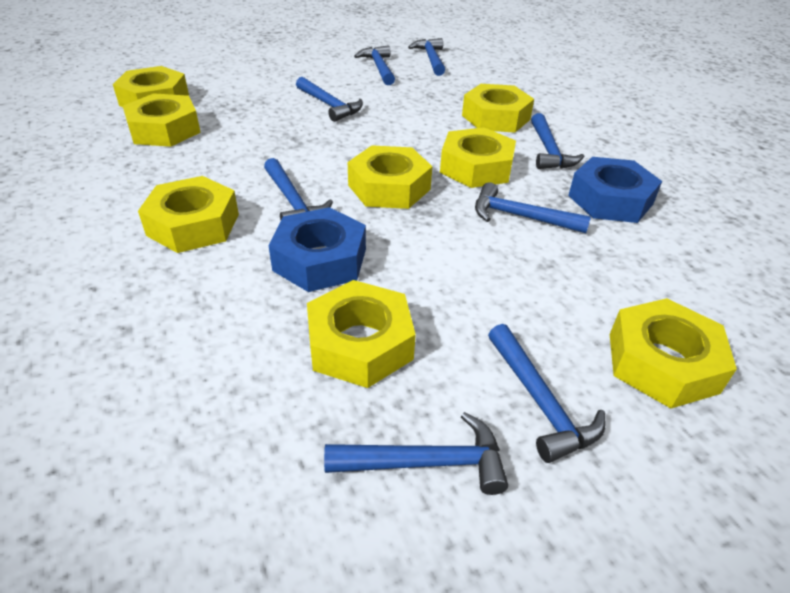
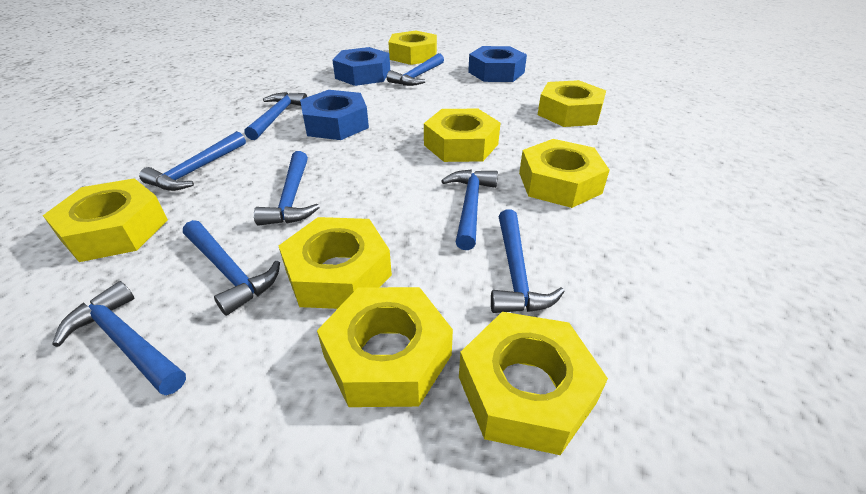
blue nut: 2 -> 3

